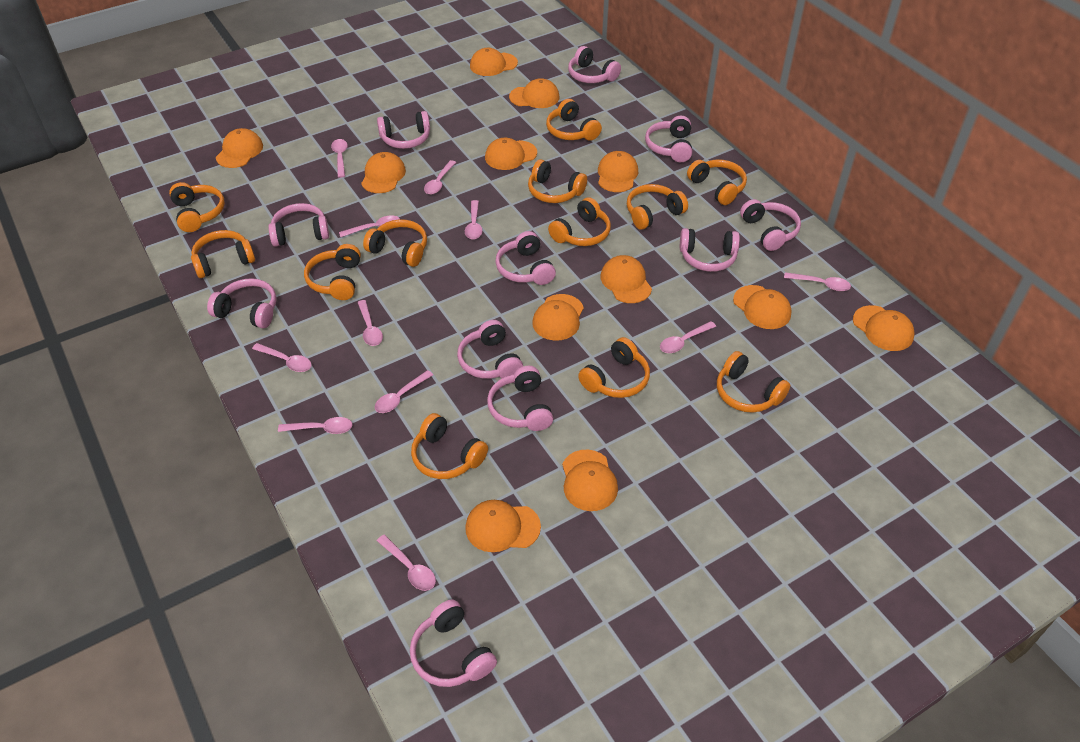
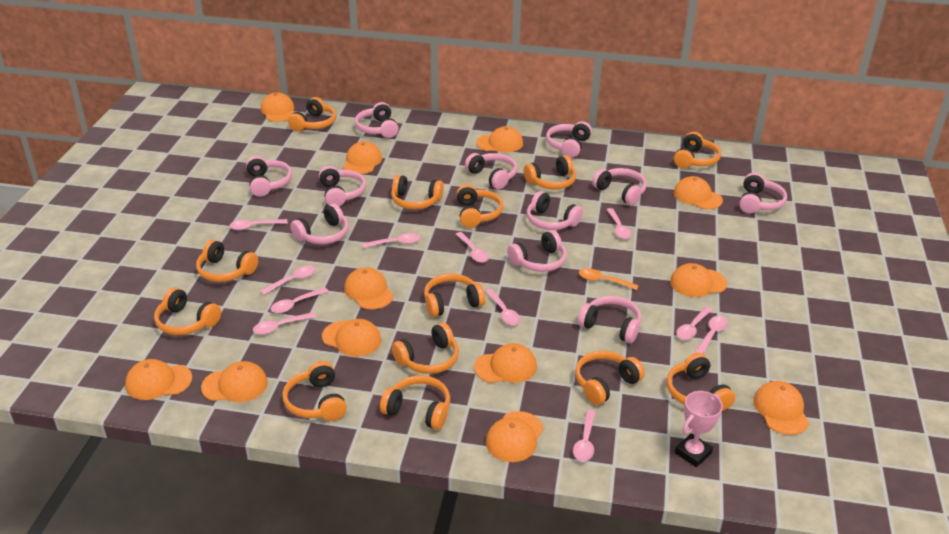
orange headphones: 12 -> 13
orange spoon: 0 -> 1
pink trophy: 0 -> 1

